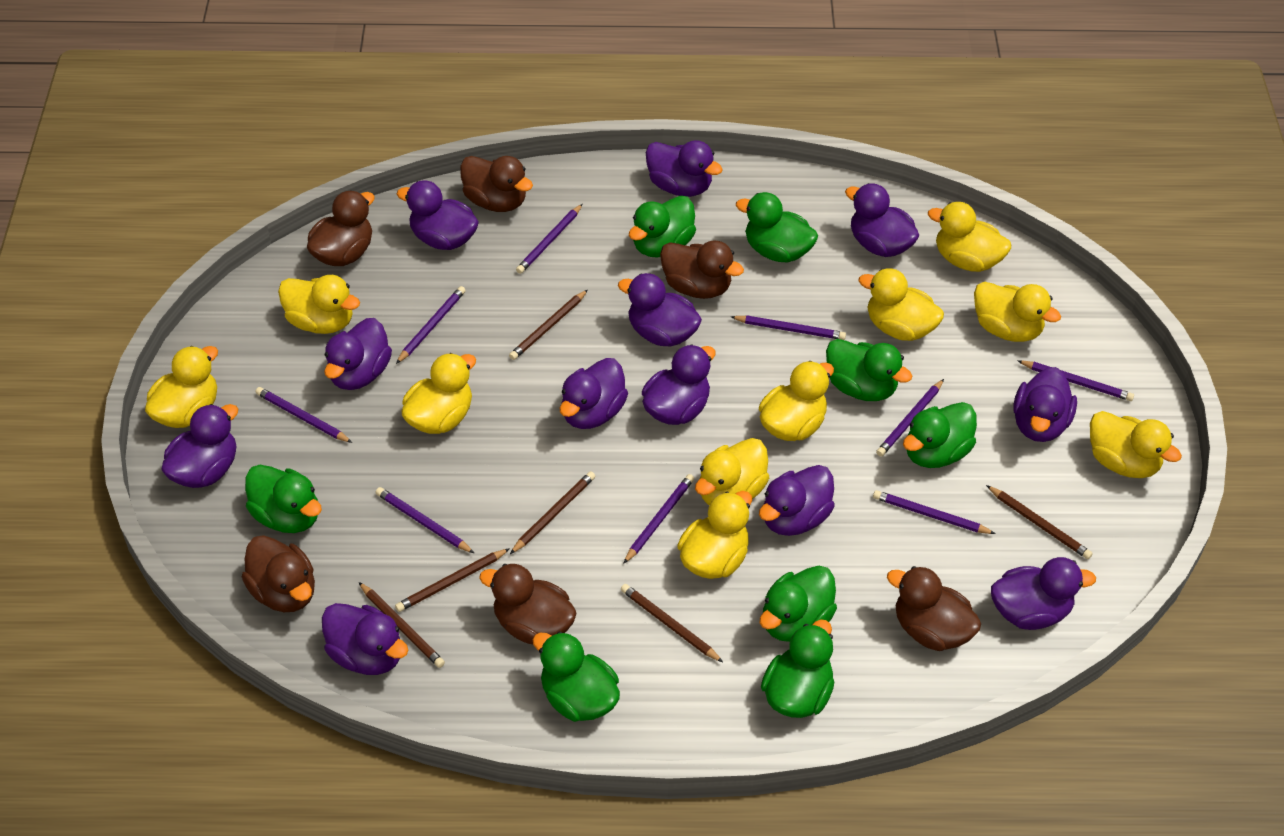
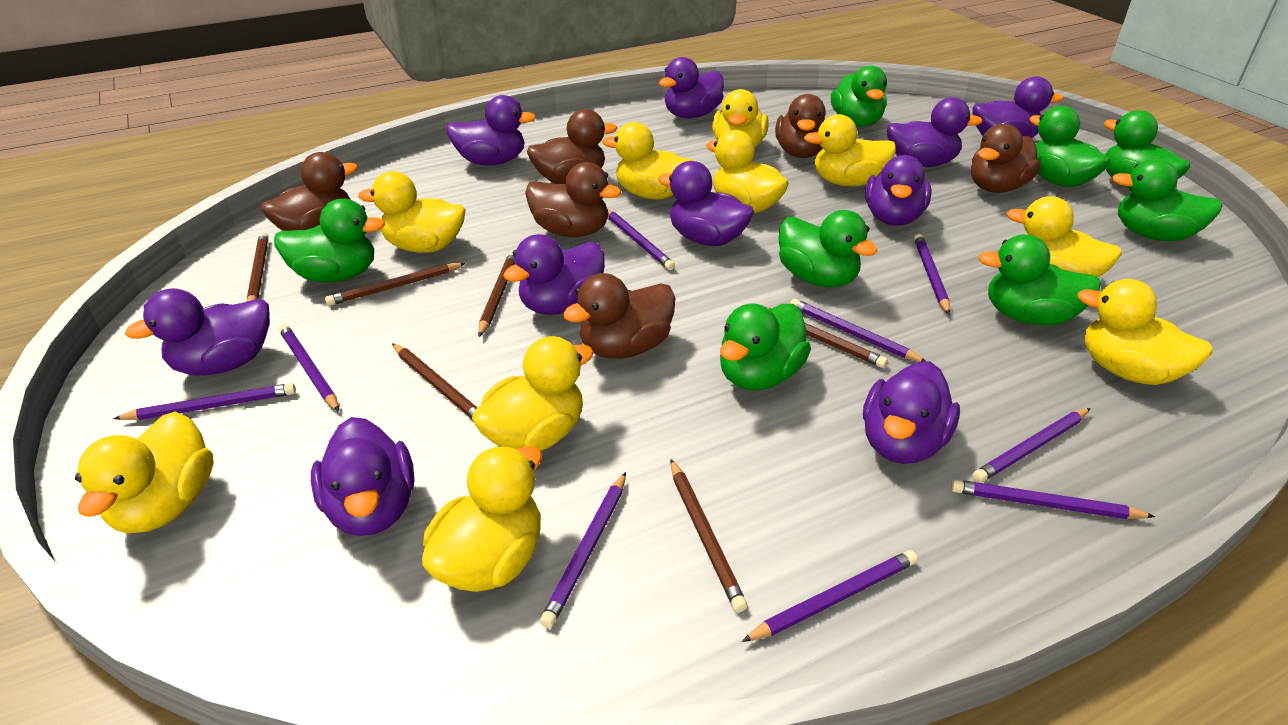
purple duck: 12 -> 10

